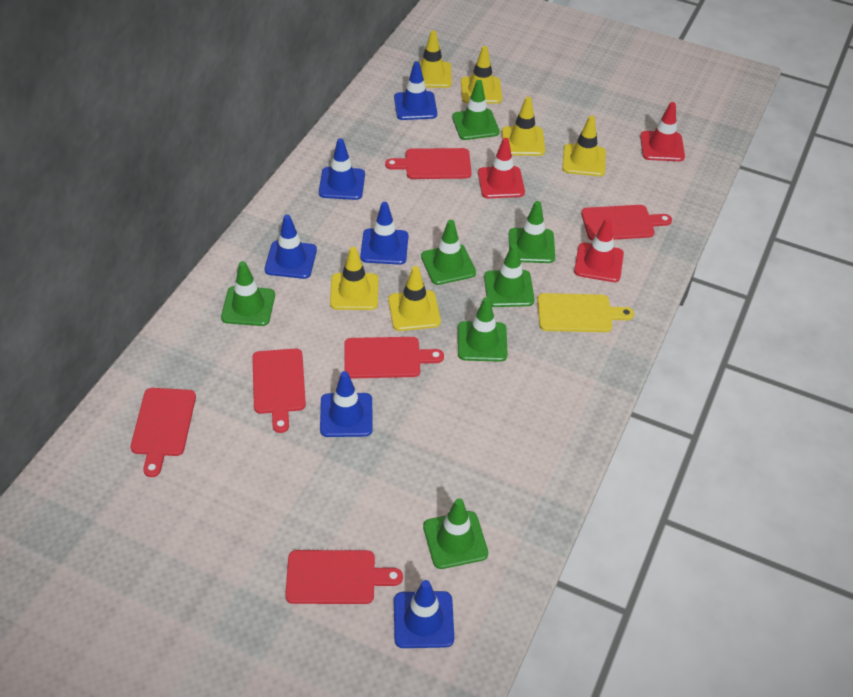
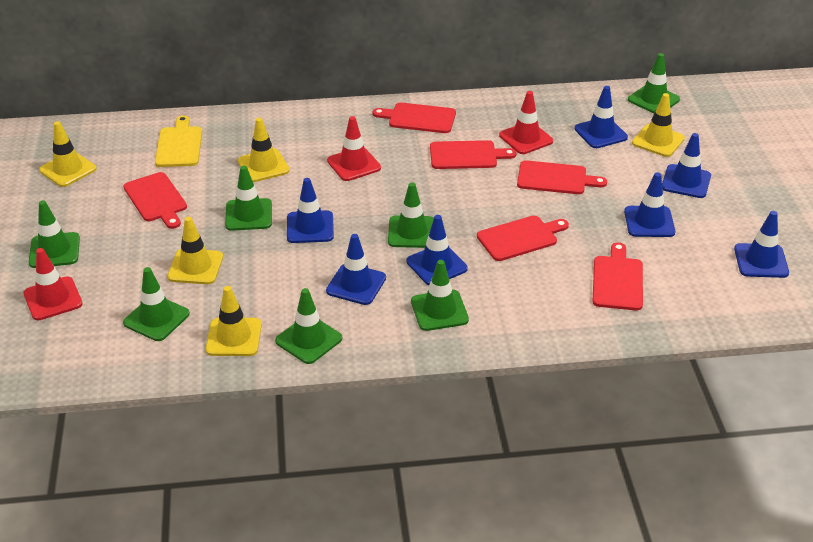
blue traffic cone: 6 -> 7
yellow traffic cone: 6 -> 5

